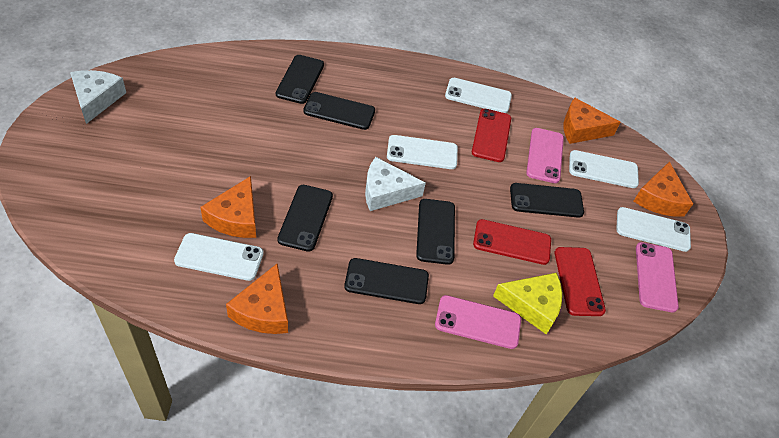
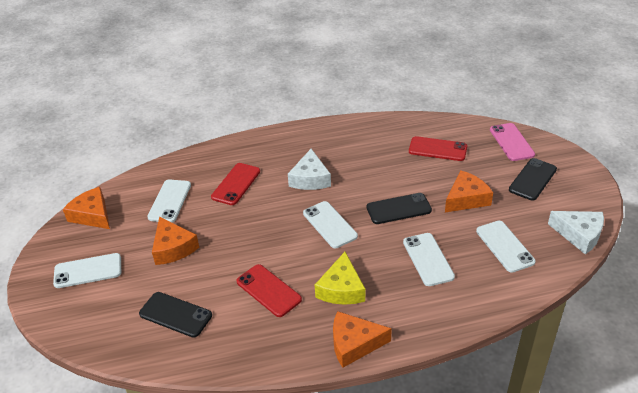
black phone: 6 -> 3
pink phone: 3 -> 1

